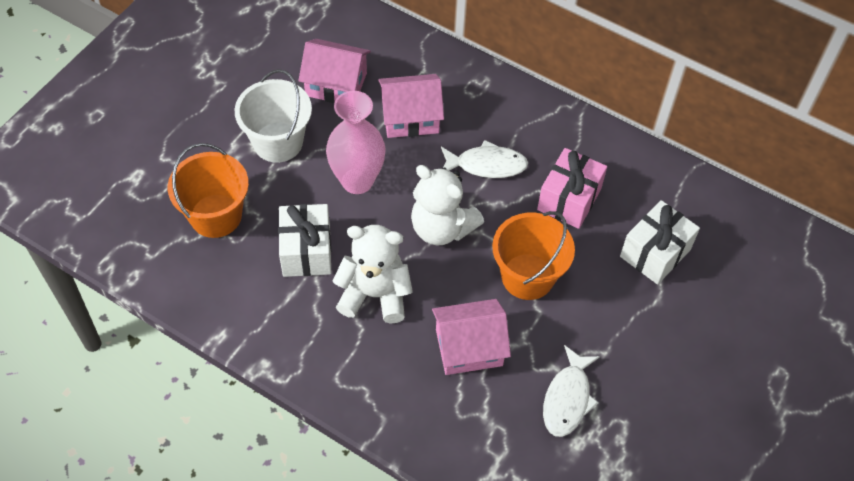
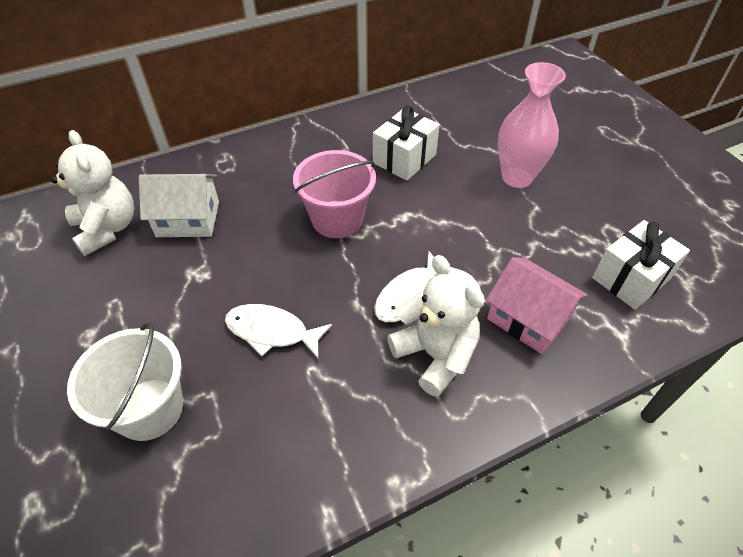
orange bucket: 2 -> 0
pink bucket: 0 -> 1
pink gift: 1 -> 0
pink house: 3 -> 1
white house: 0 -> 1

